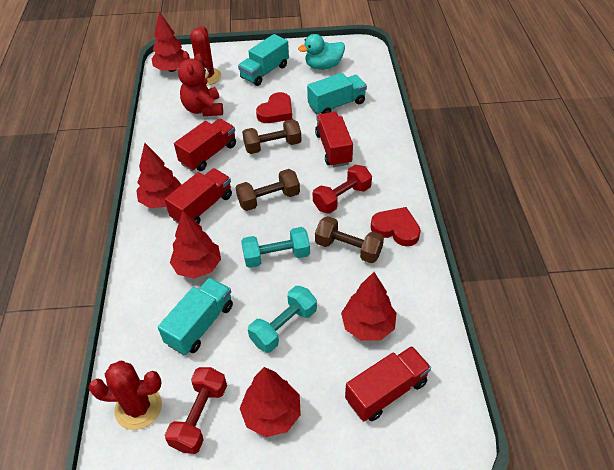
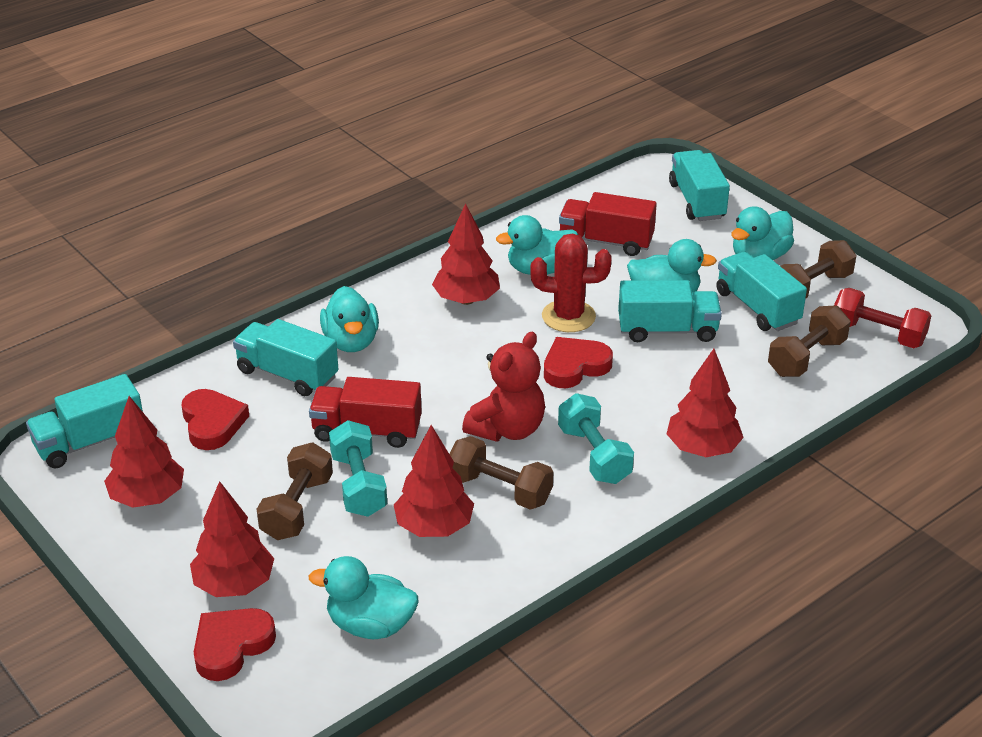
brown dumbbell: 3 -> 4
red cactus: 2 -> 1
red dumbbell: 2 -> 1
red heart: 2 -> 3
red truck: 4 -> 2
turquoise duck: 1 -> 5
turquoise truck: 3 -> 5

